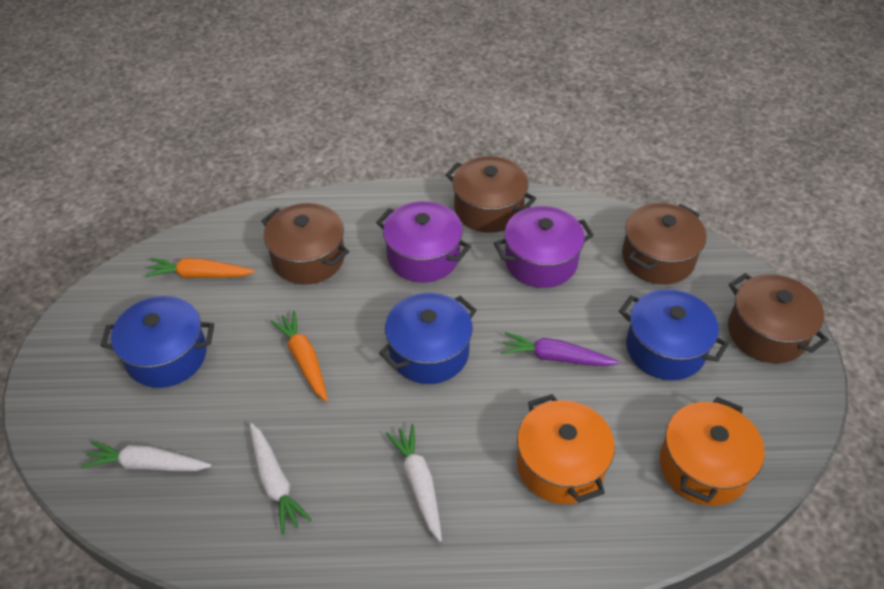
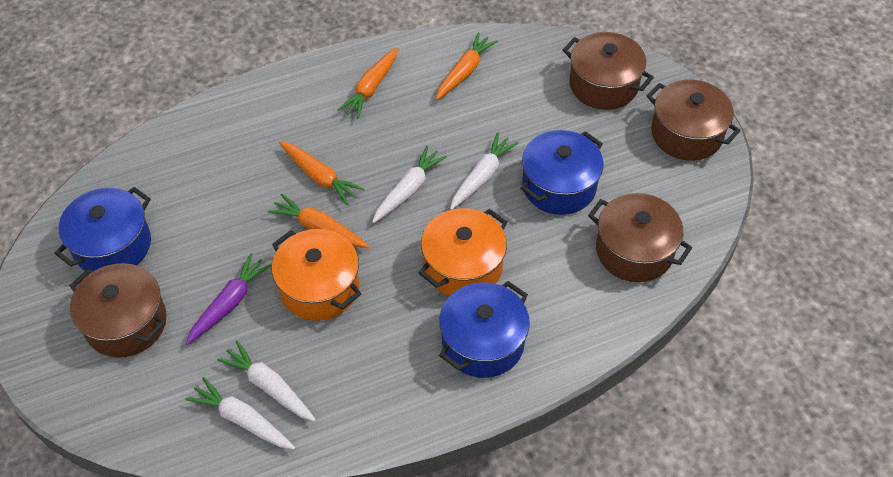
orange carrot: 2 -> 4
purple pot: 2 -> 0
white carrot: 3 -> 4

